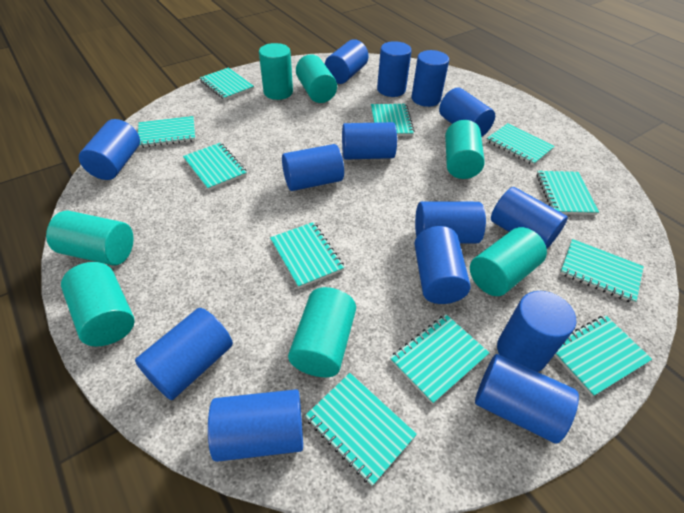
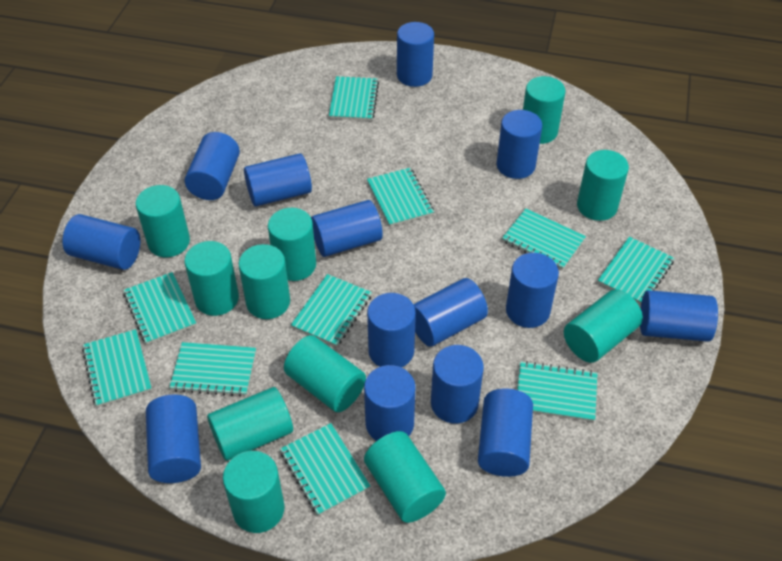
turquoise cylinder: 7 -> 11
turquoise notebook: 11 -> 10

